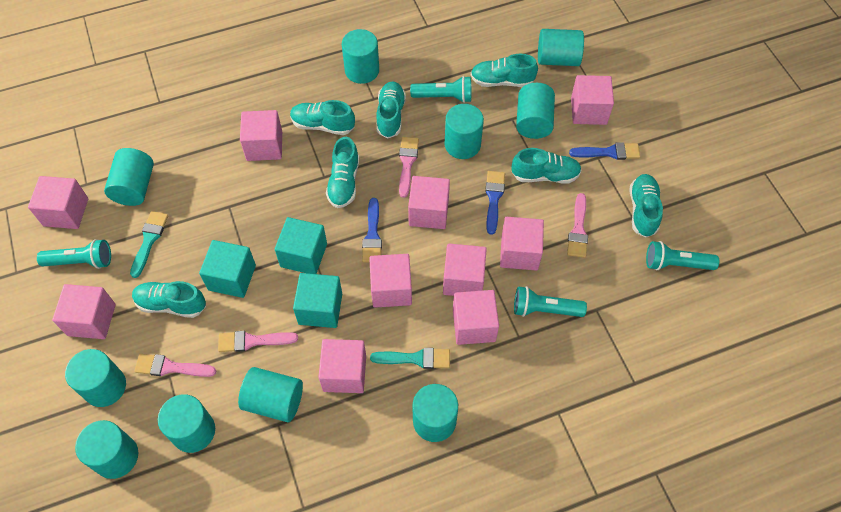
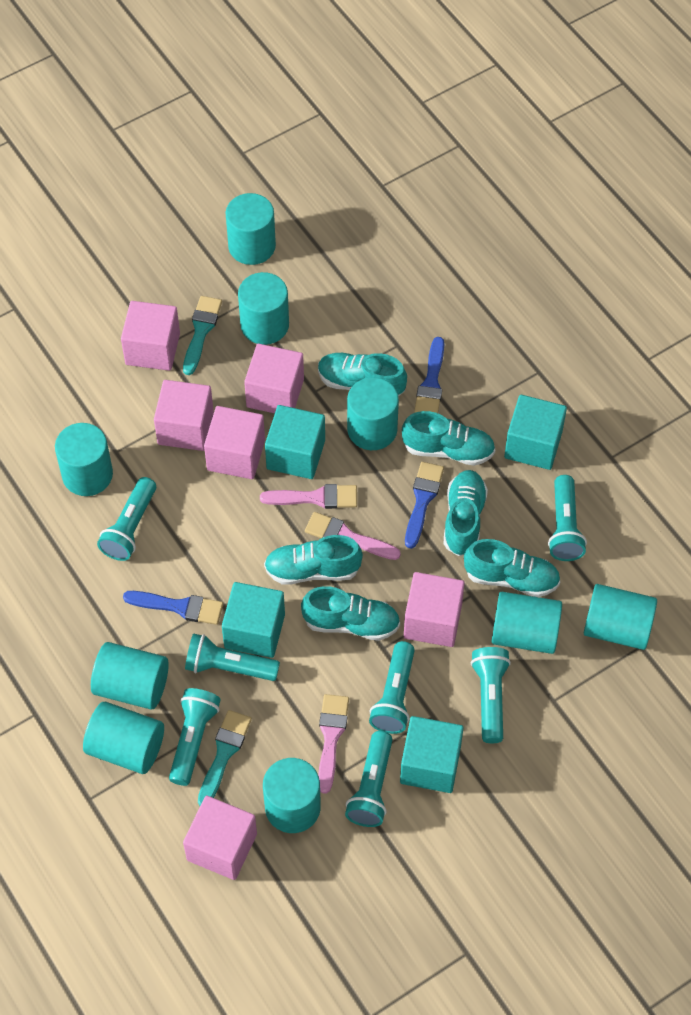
pink brush: 4 -> 3
pink cube: 10 -> 6
turquoise cube: 3 -> 4
turquoise cylinder: 10 -> 9
turquoise flashlight: 4 -> 7
turquoise shoe: 7 -> 6

